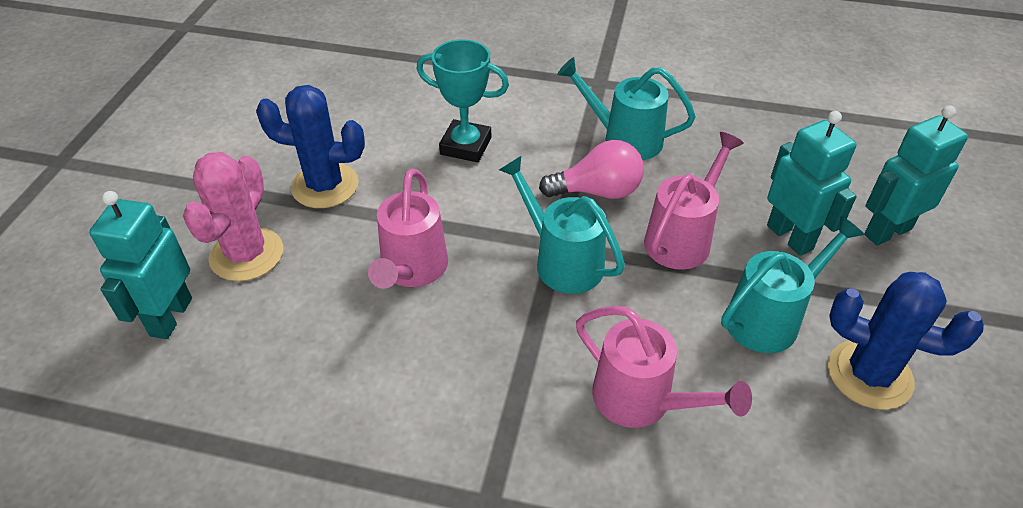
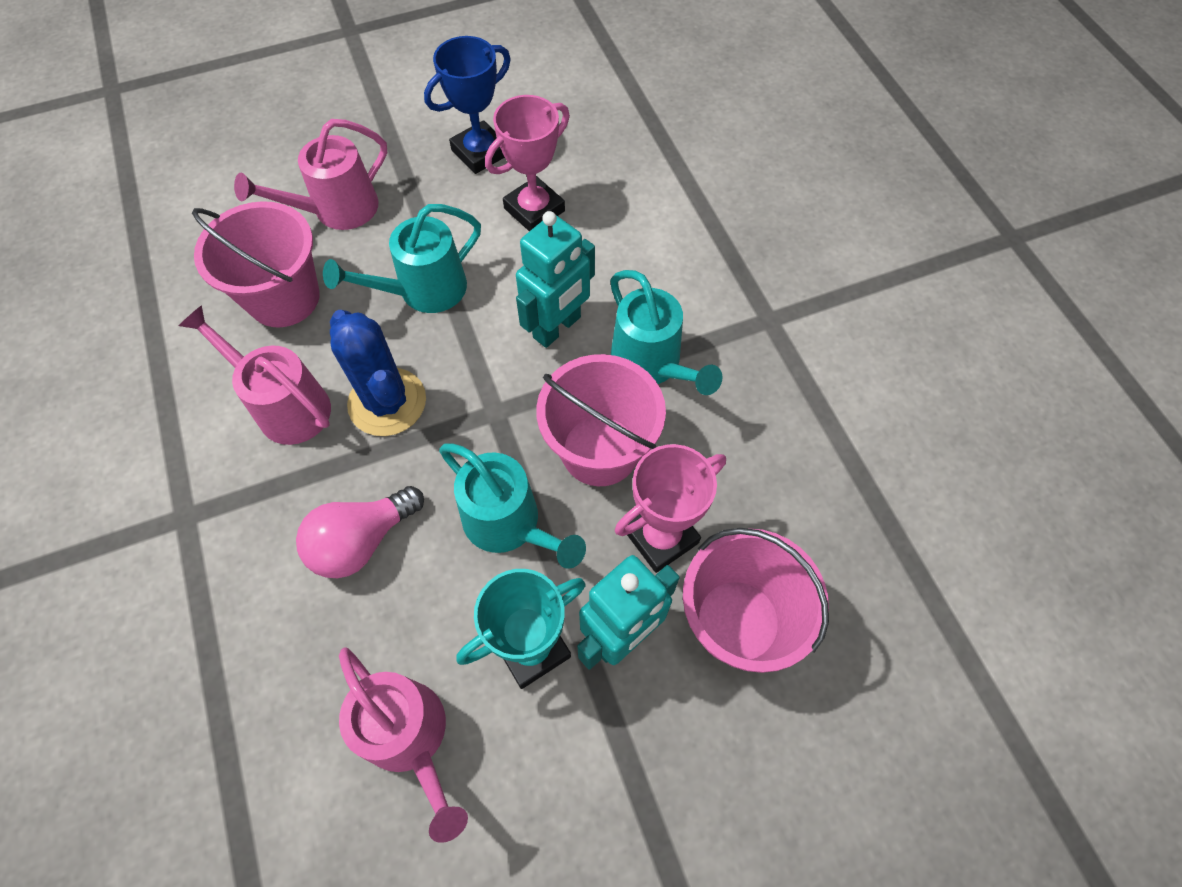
blue cactus: 2 -> 1
blue trophy: 0 -> 1
pink bucket: 0 -> 3
pink cactus: 1 -> 0
pink trophy: 0 -> 2
turquoise robot: 3 -> 2

